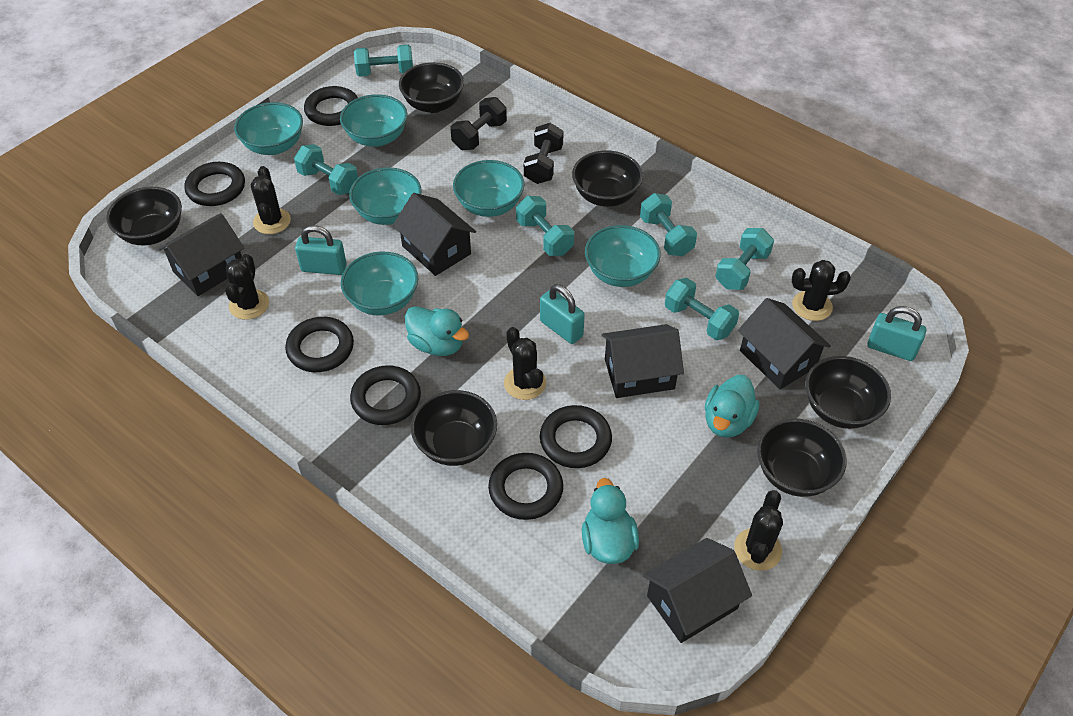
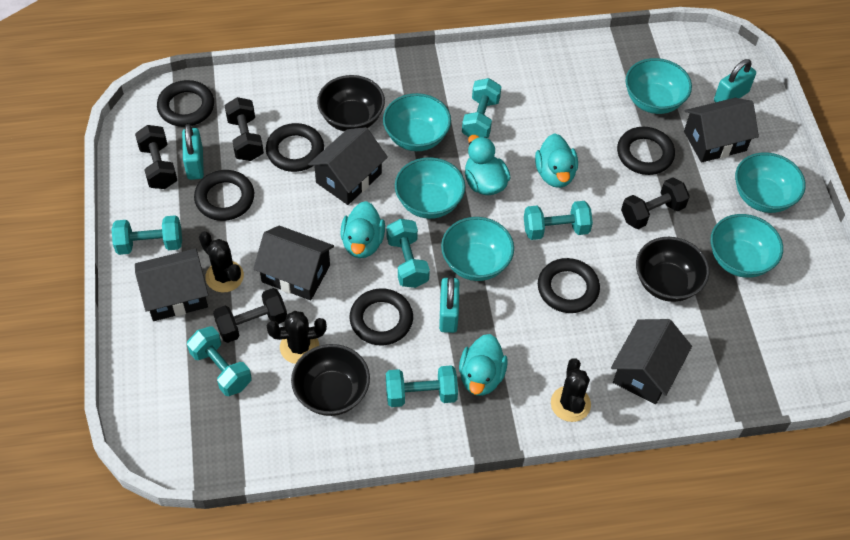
black bowl: 6 -> 3
black cactus: 5 -> 3
black dumbbell: 2 -> 4
turquoise duck: 3 -> 4

